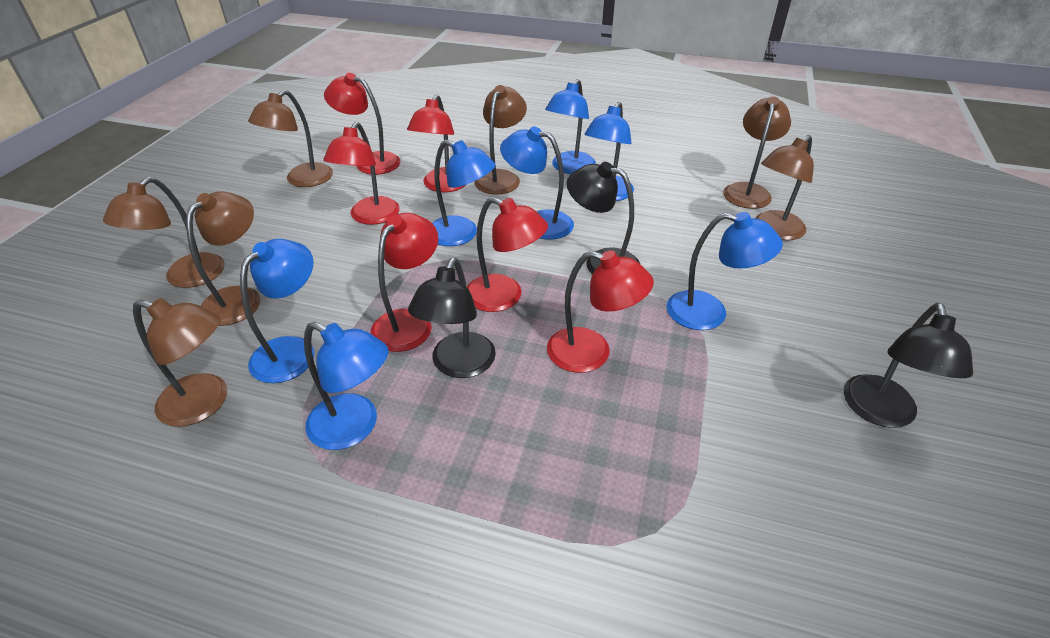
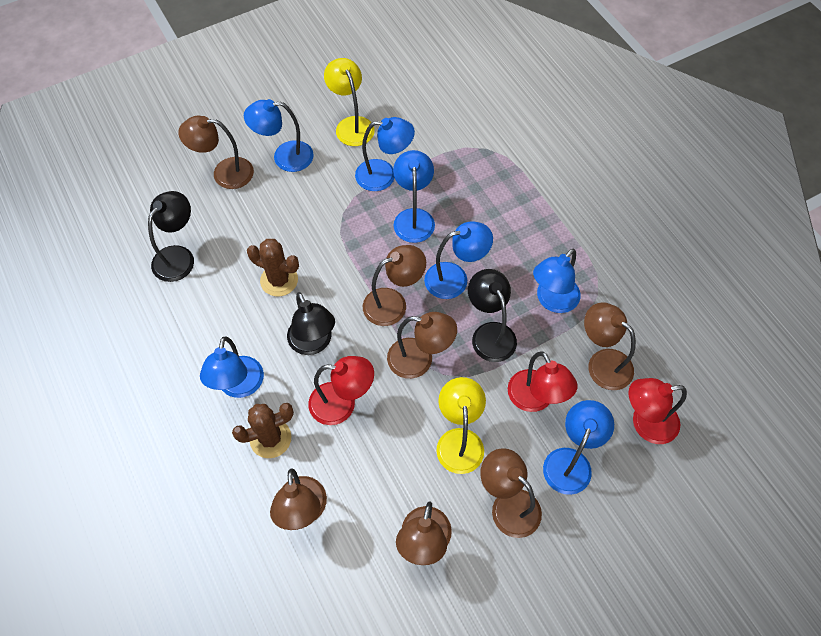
brown cactus: 0 -> 2
red lamp: 6 -> 3
yellow lamp: 0 -> 2

